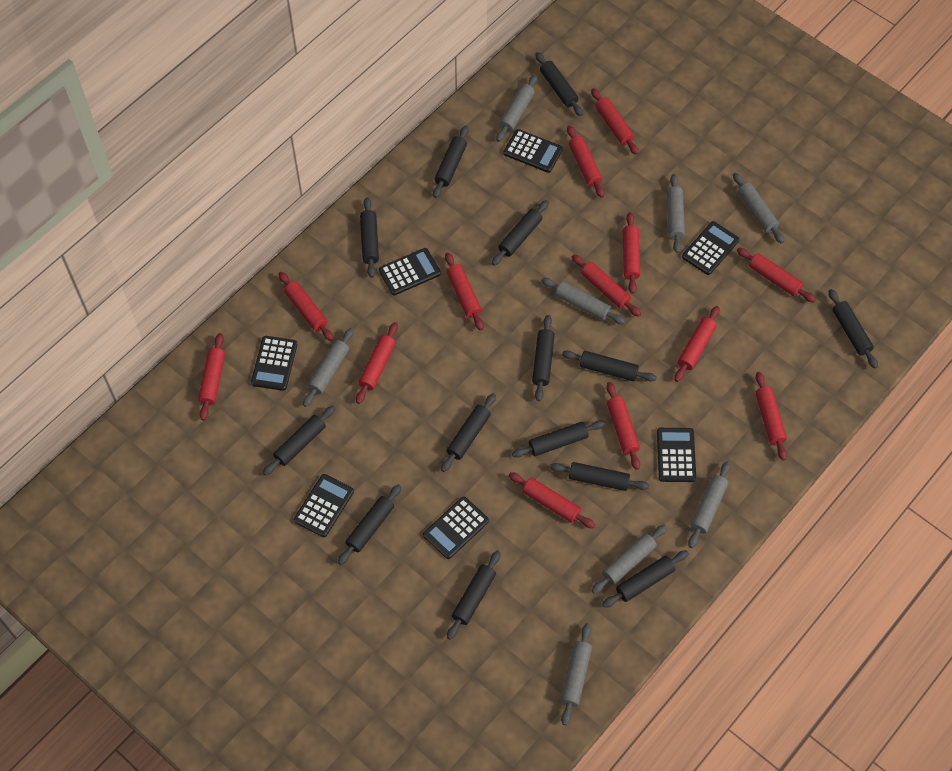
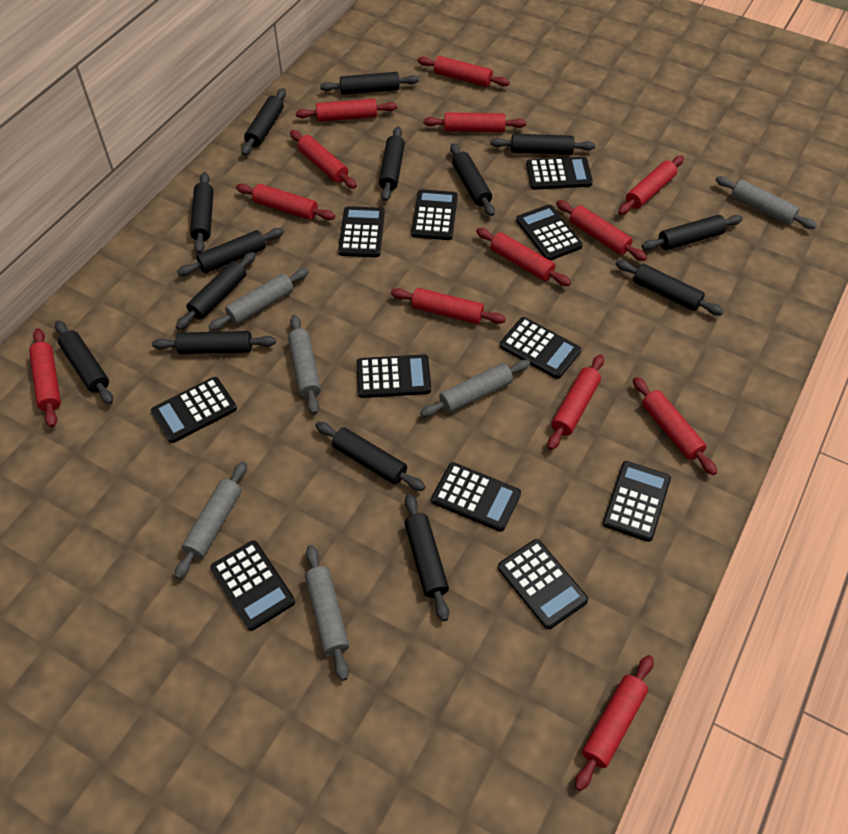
black calculator: 7 -> 11
grey rolling pin: 8 -> 6

